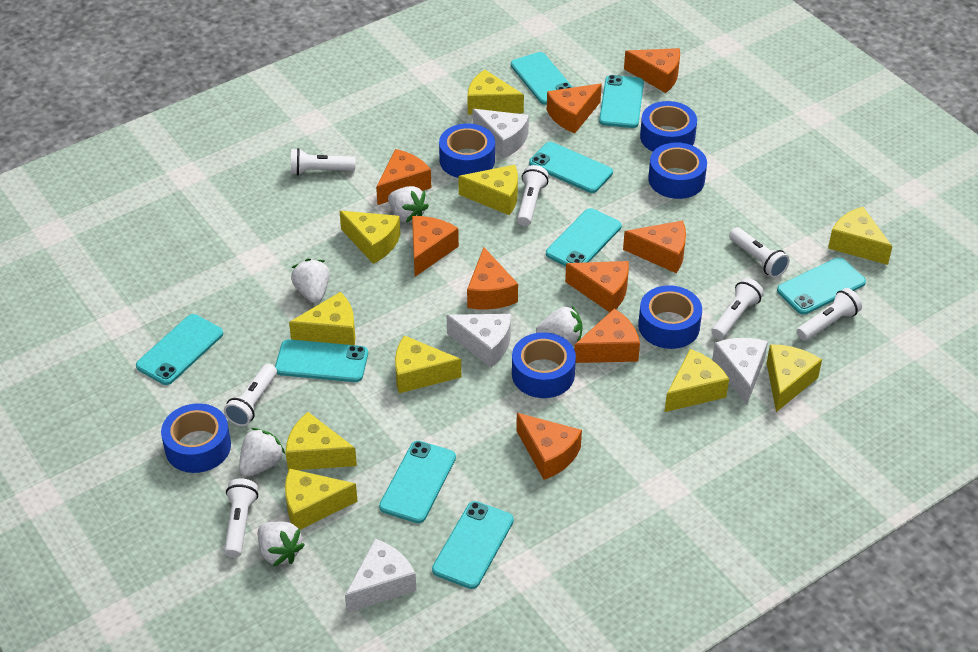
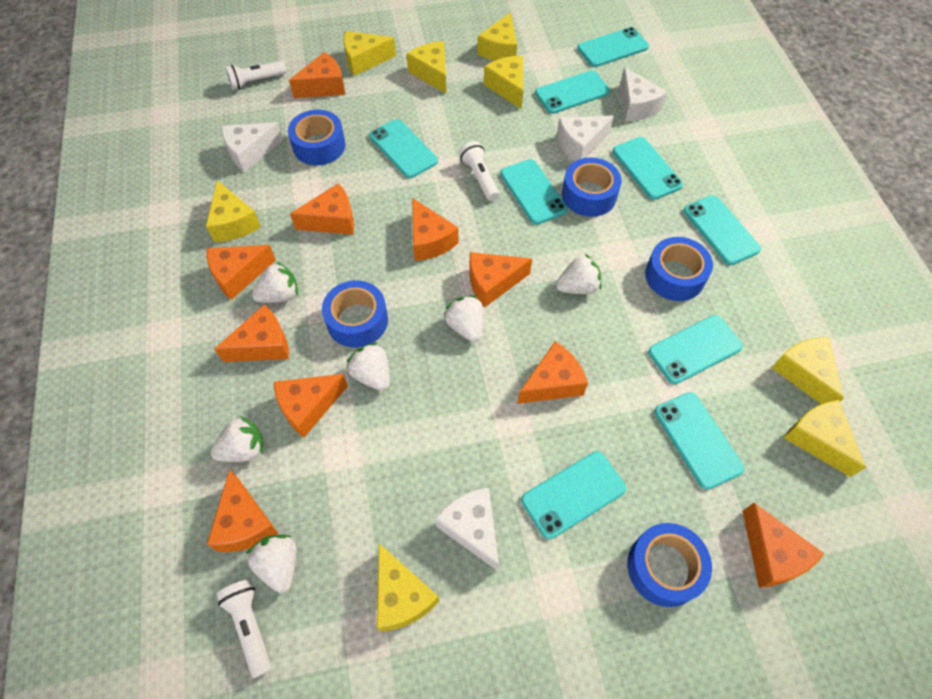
blue tape: 6 -> 5
orange cheese: 9 -> 10
white flashlight: 7 -> 3
white strawberry: 5 -> 6
yellow cheese: 10 -> 8

